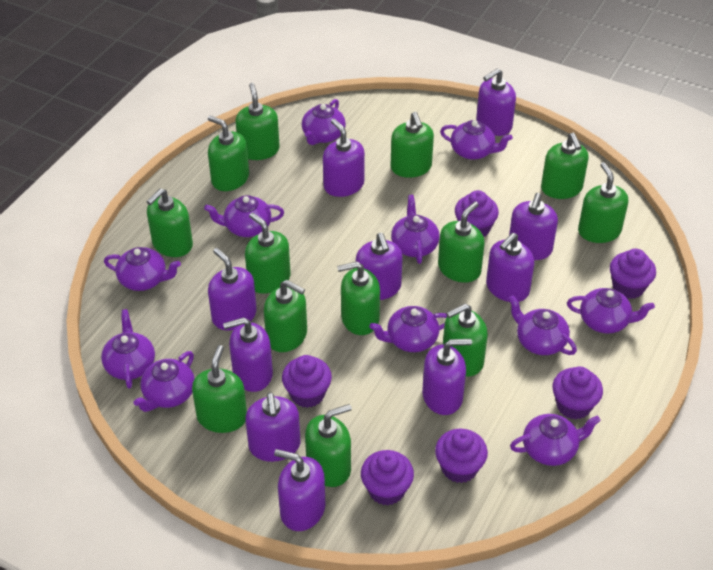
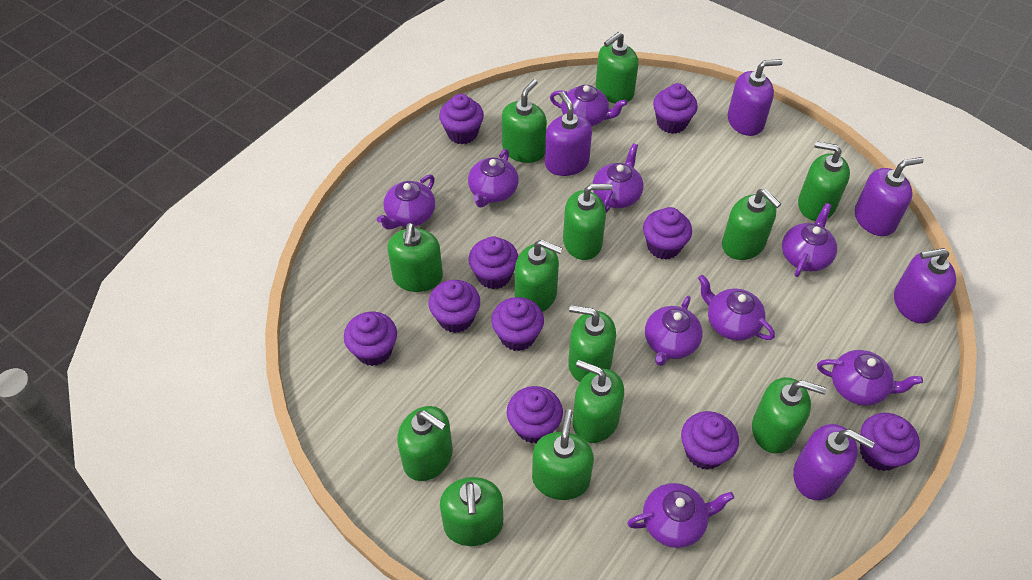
purple cupcake: 6 -> 10
purple soap dispenser: 10 -> 5
purple teapot: 11 -> 9

